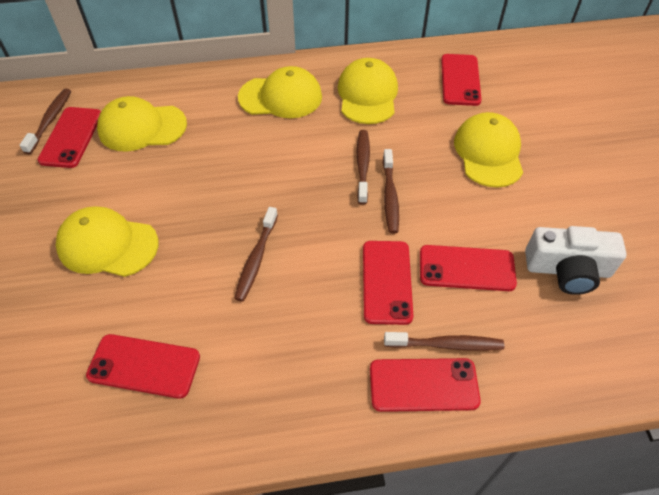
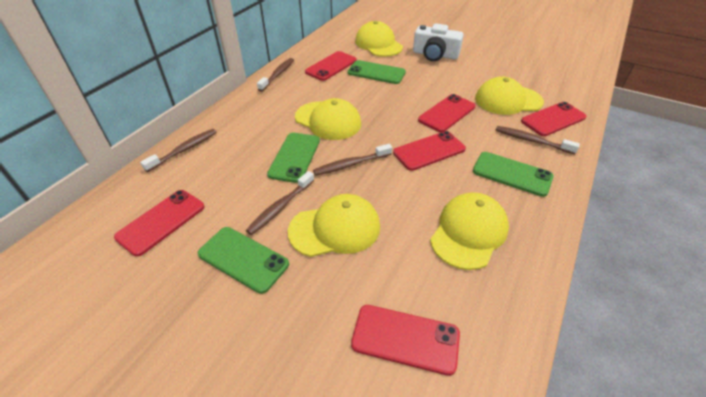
green phone: 0 -> 4

